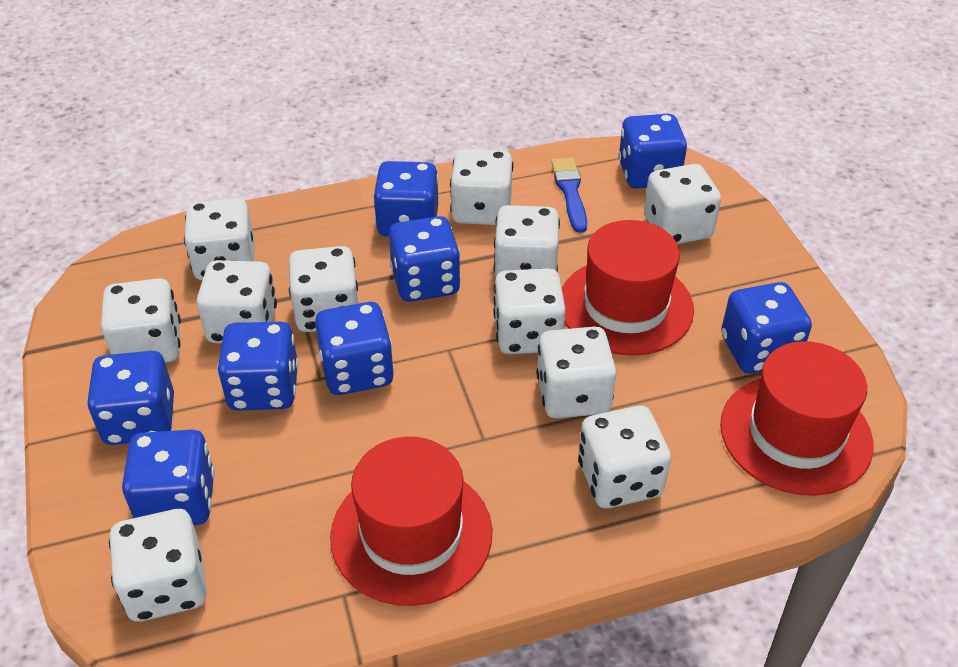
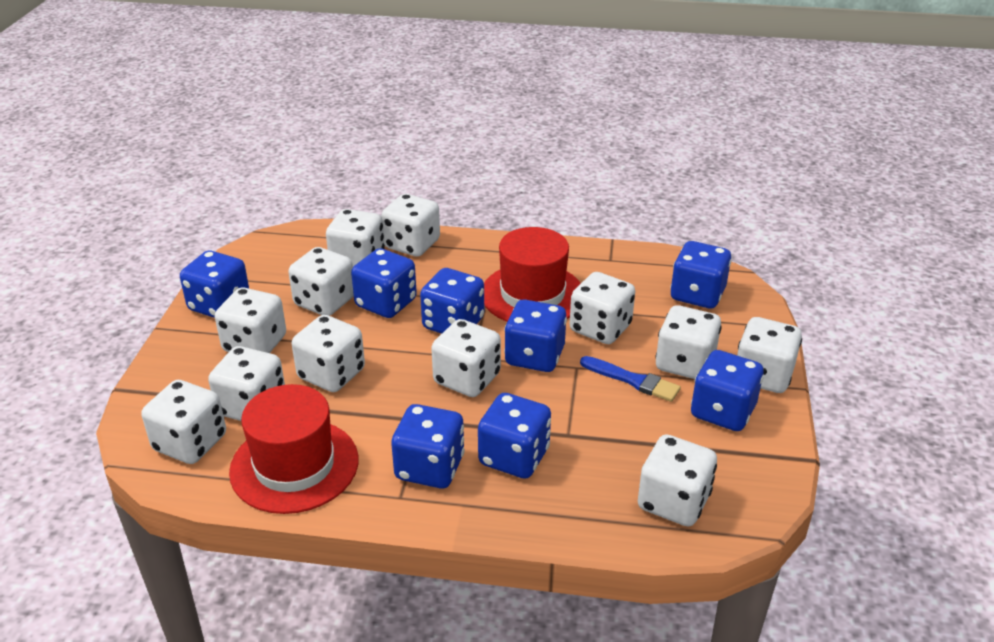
red hat: 3 -> 2
white dice: 11 -> 12

